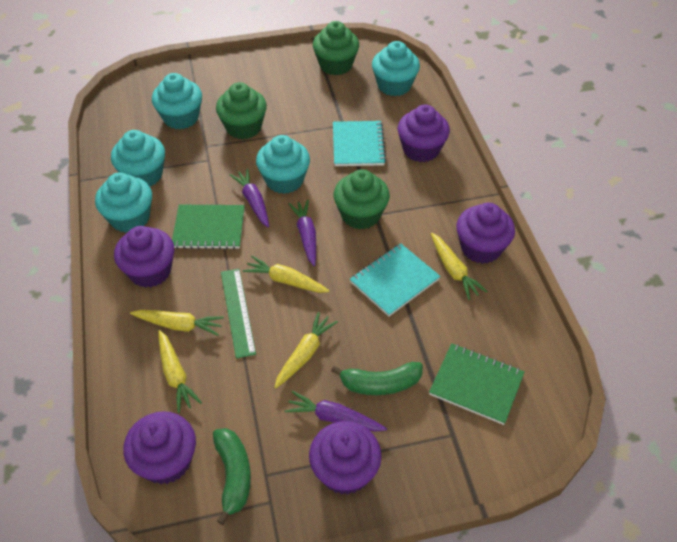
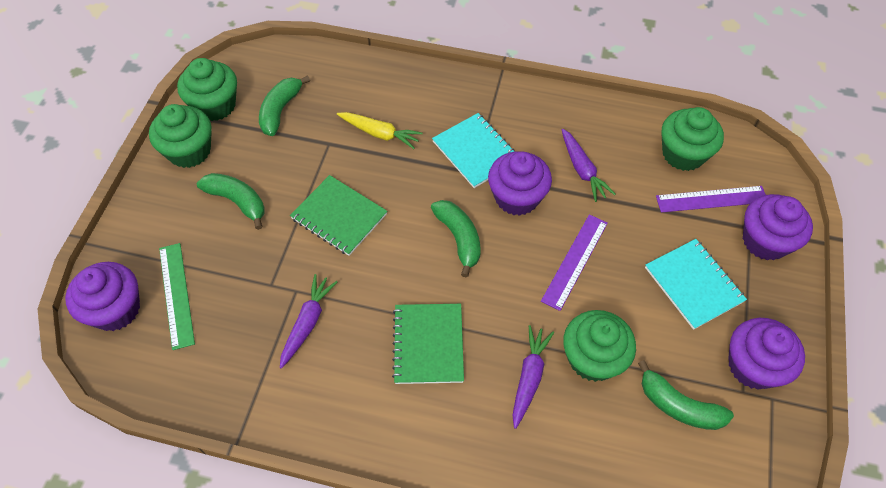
green banana: 2 -> 4
green cupcake: 3 -> 4
purple cupcake: 5 -> 4
purple ruler: 0 -> 2
turquoise cupcake: 5 -> 0
yellow carrot: 5 -> 1

